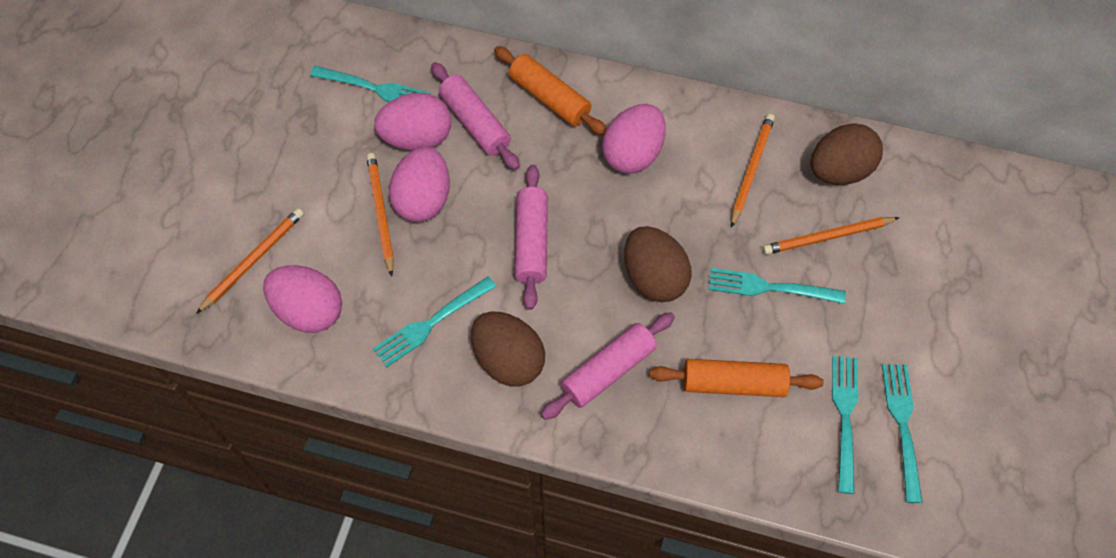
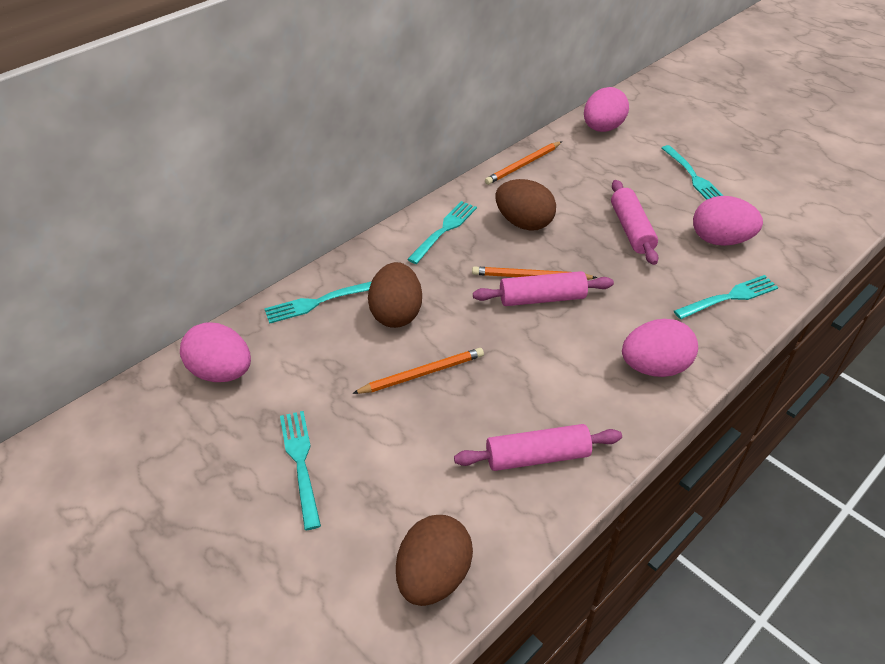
orange pencil: 4 -> 3
orange rolling pin: 2 -> 0

